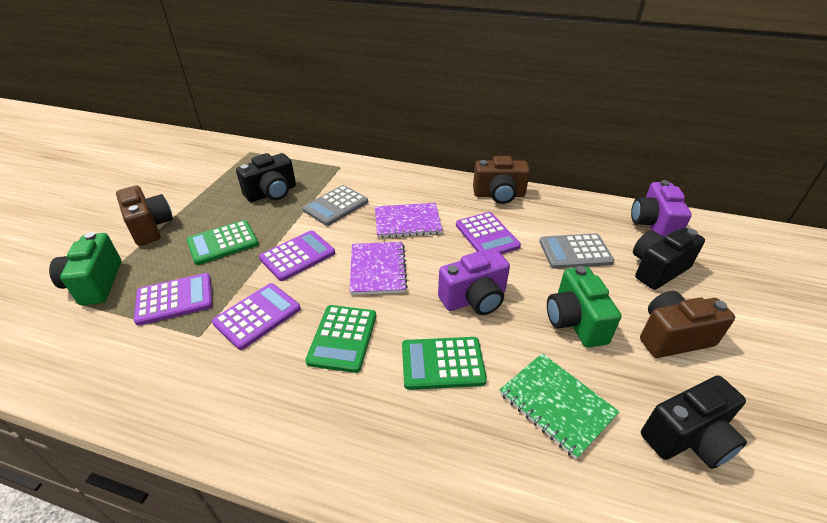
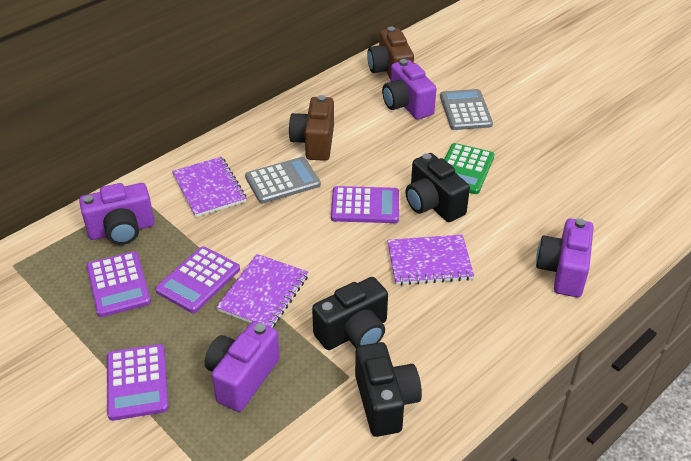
brown camera: 3 -> 2
green calculator: 3 -> 1
green camera: 2 -> 0
green notebook: 1 -> 0
purple camera: 2 -> 4
purple notebook: 2 -> 3

